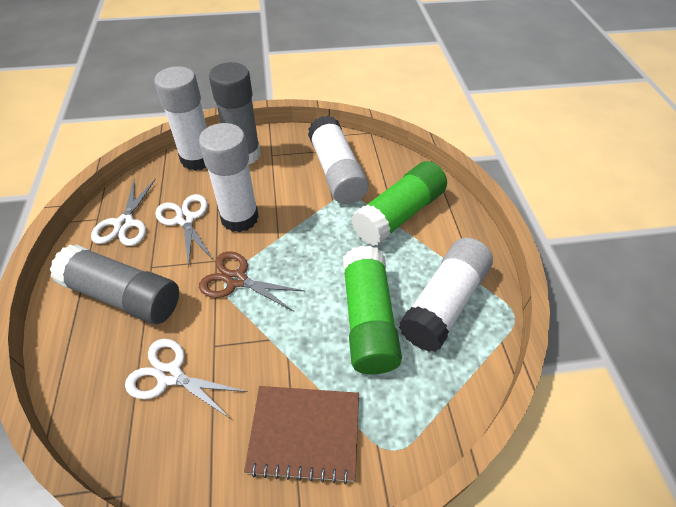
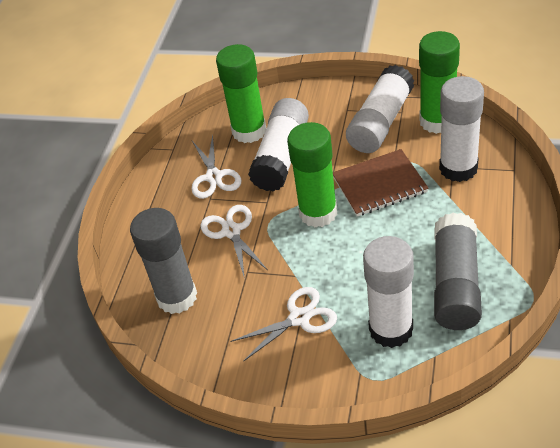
brown scissors: 1 -> 0
green glue stick: 2 -> 3

